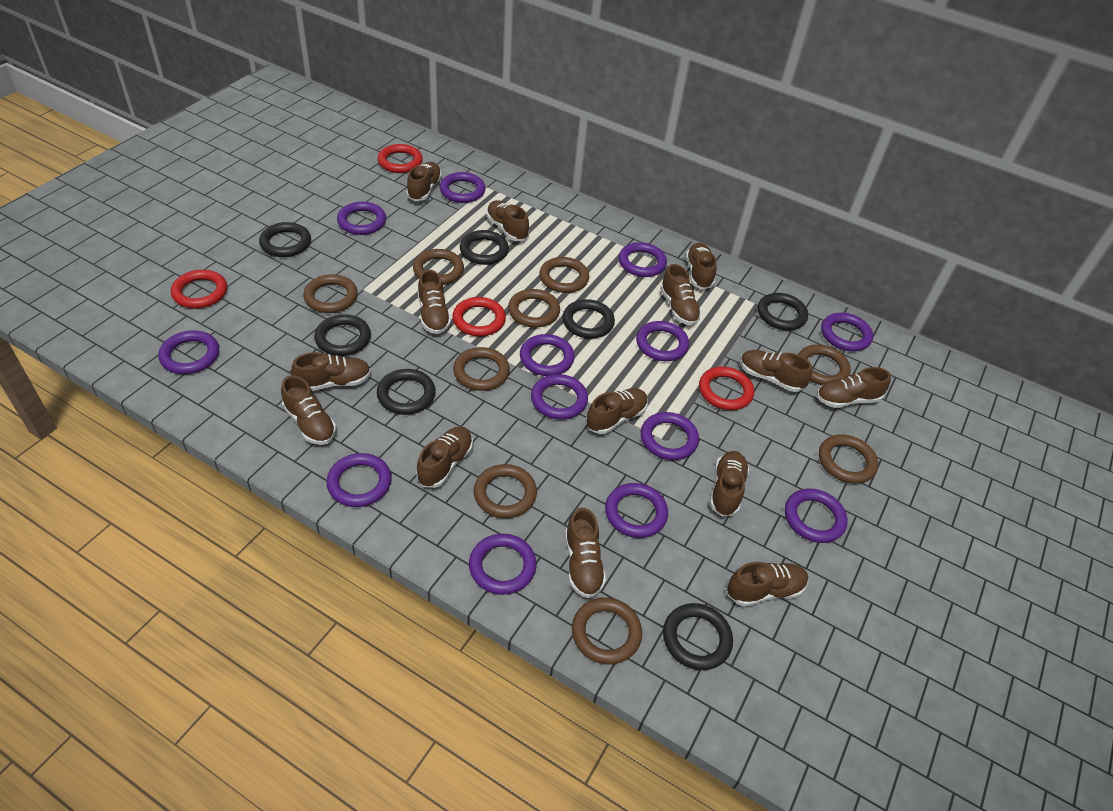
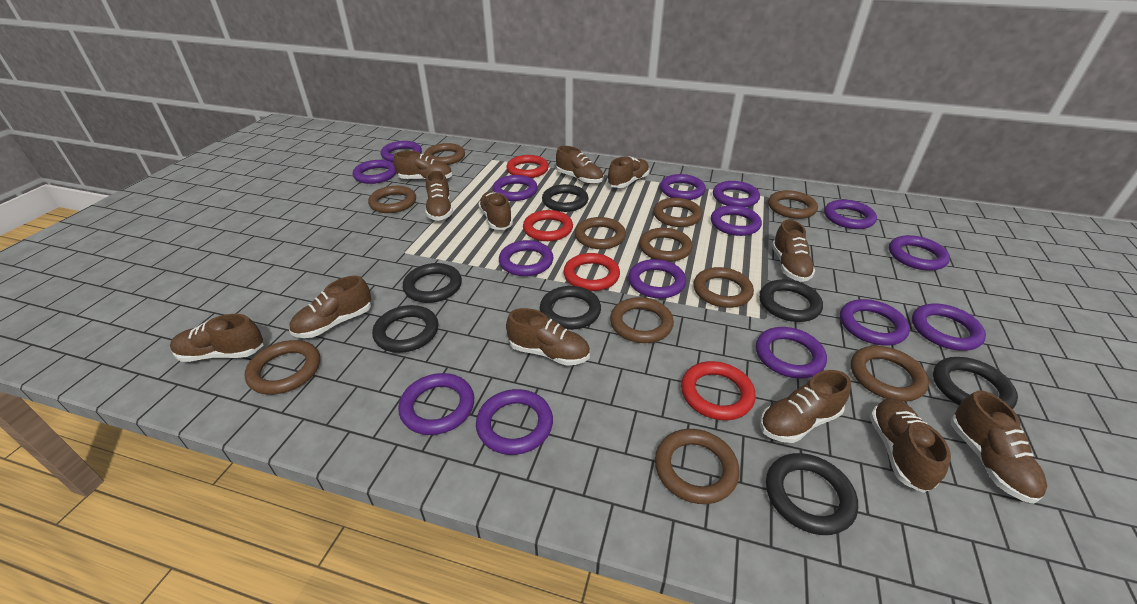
brown ring: 9 -> 11
brown shoe: 14 -> 12
purple ring: 13 -> 15

